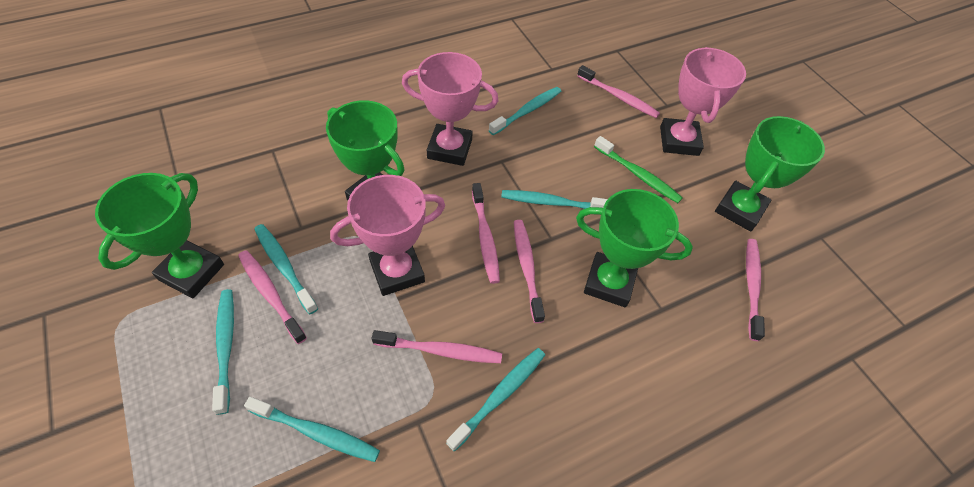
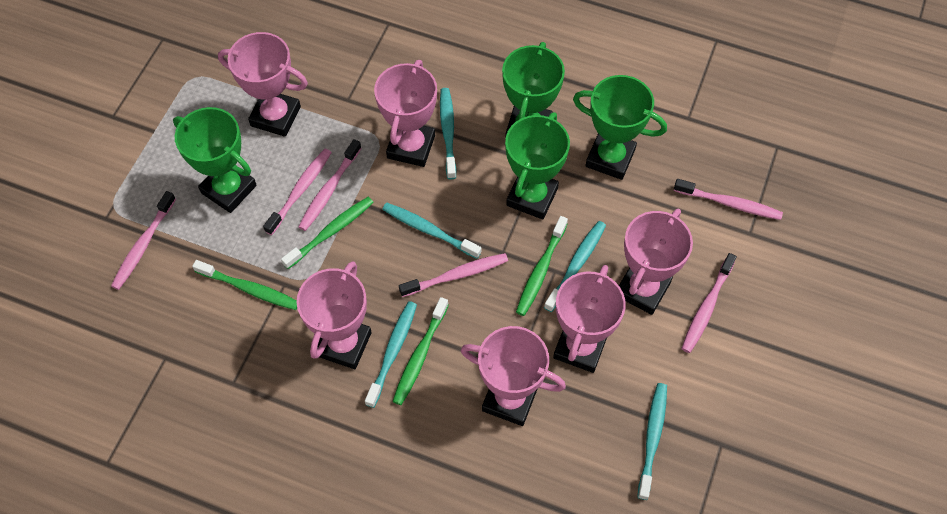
green toothbrush: 1 -> 4
pink trophy: 3 -> 6
turquoise toothbrush: 6 -> 5

